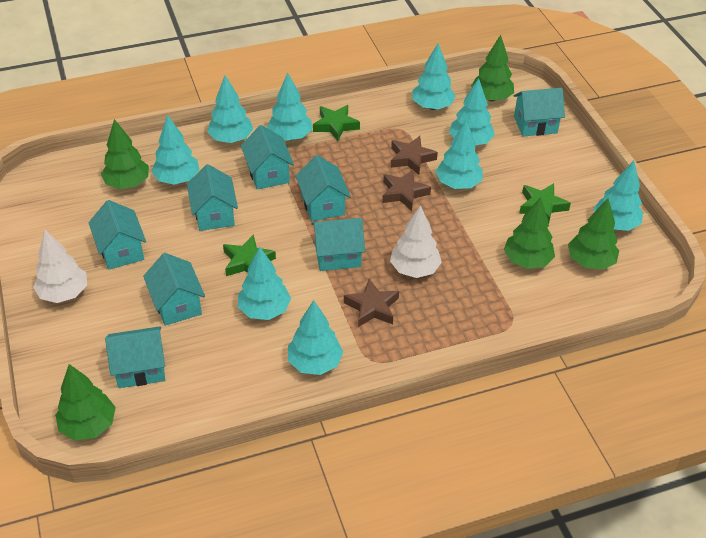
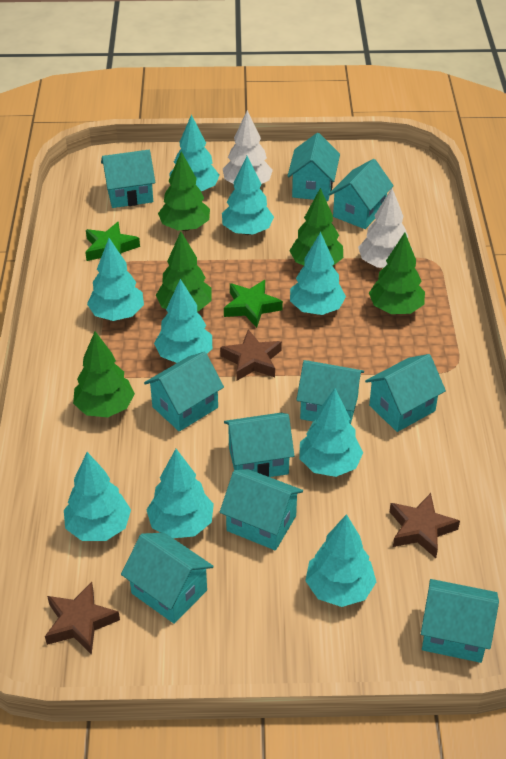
green star: 3 -> 2
turquoise house: 8 -> 10

